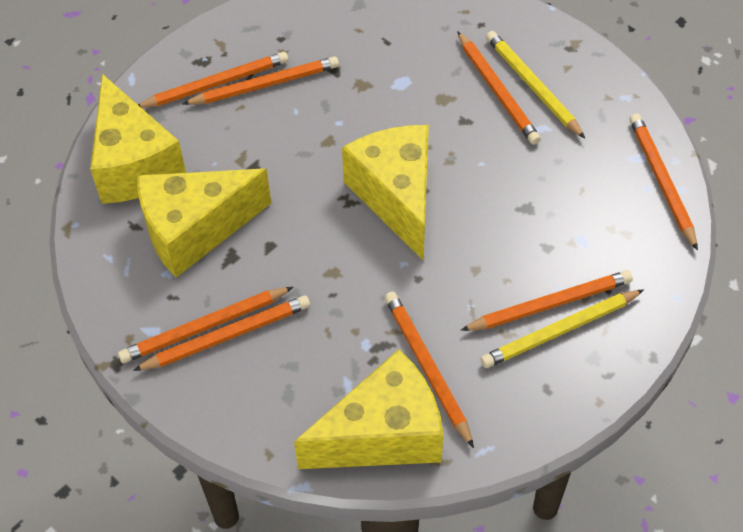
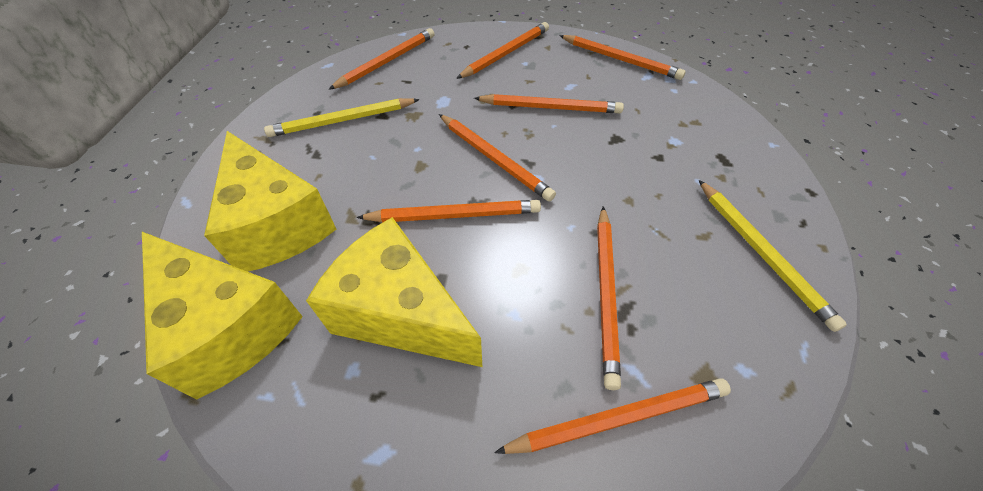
yellow cheese: 4 -> 3

